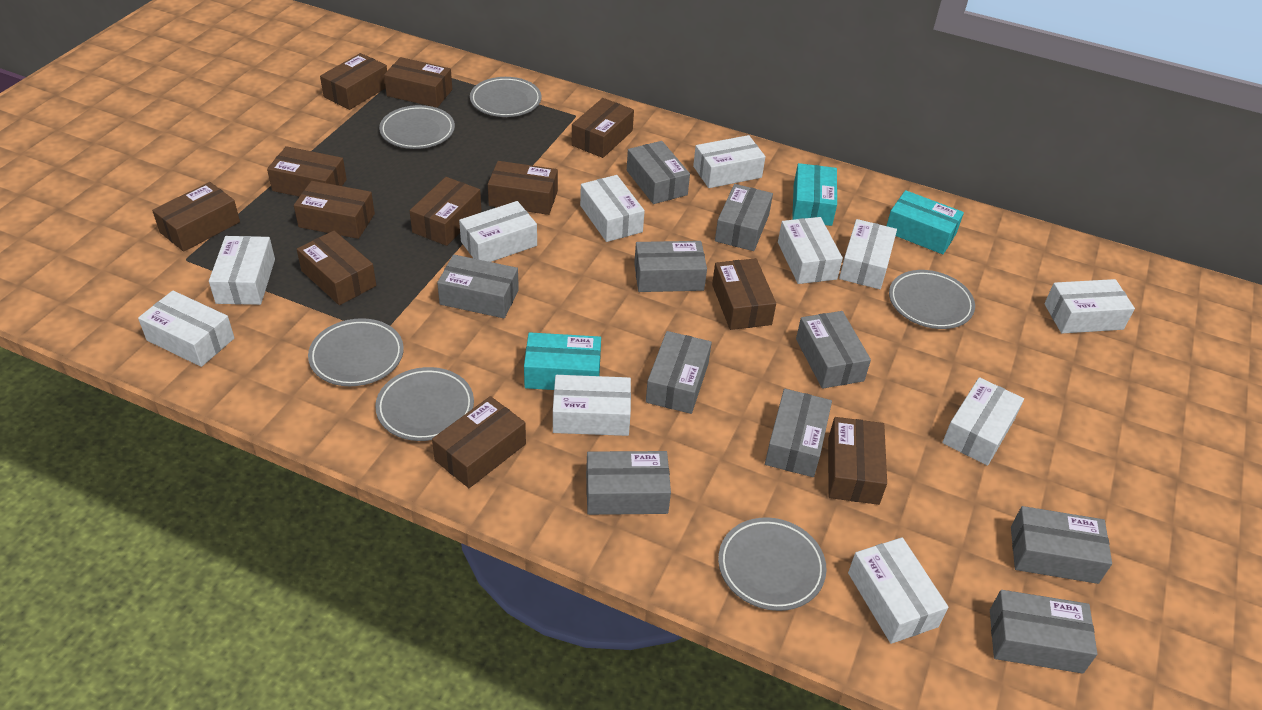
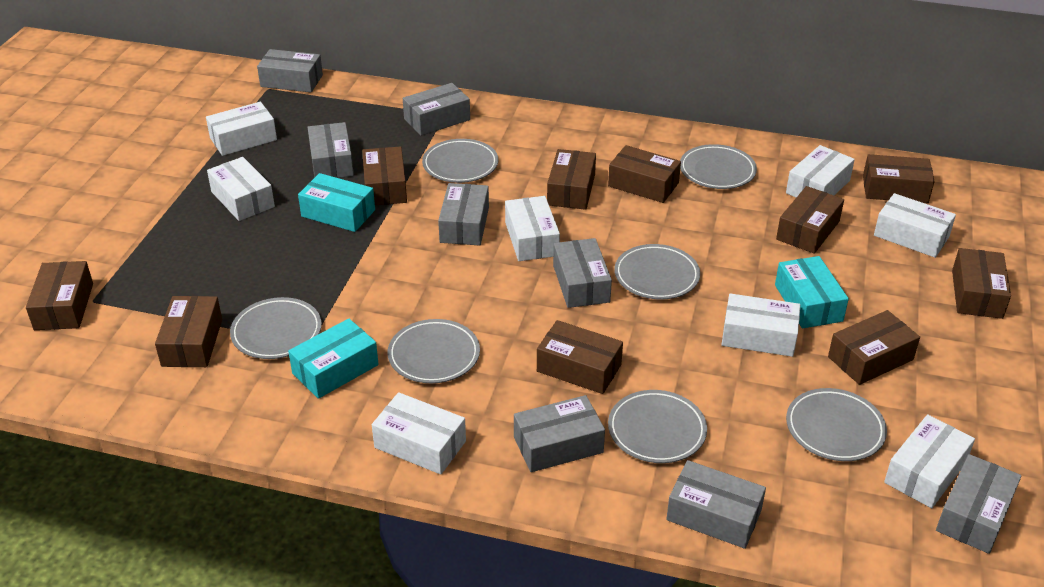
brown box: 12 -> 10
grey box: 10 -> 8
grey plate: 6 -> 7
white box: 11 -> 8

